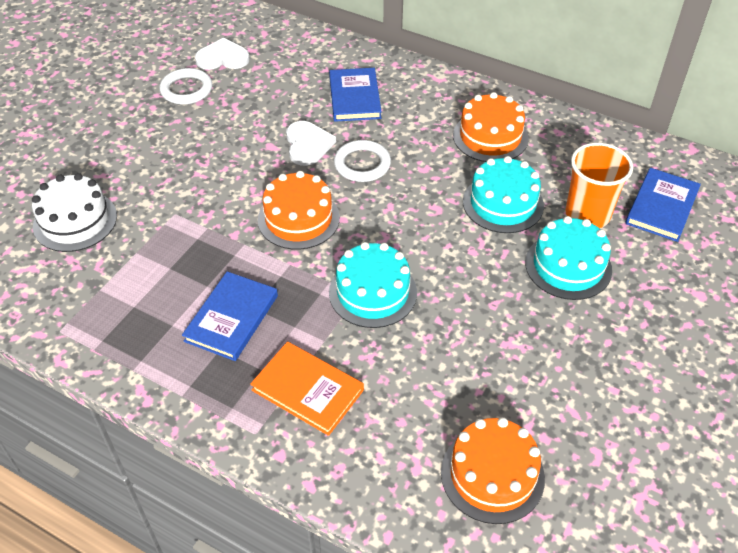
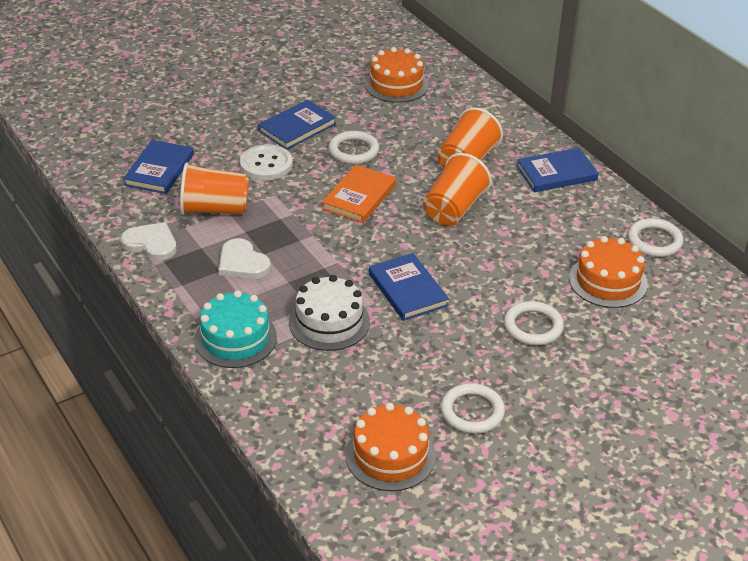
blue book: 3 -> 4
orange cup: 1 -> 3
turquoise cake: 3 -> 1
white button: 0 -> 1
white ring: 2 -> 4

